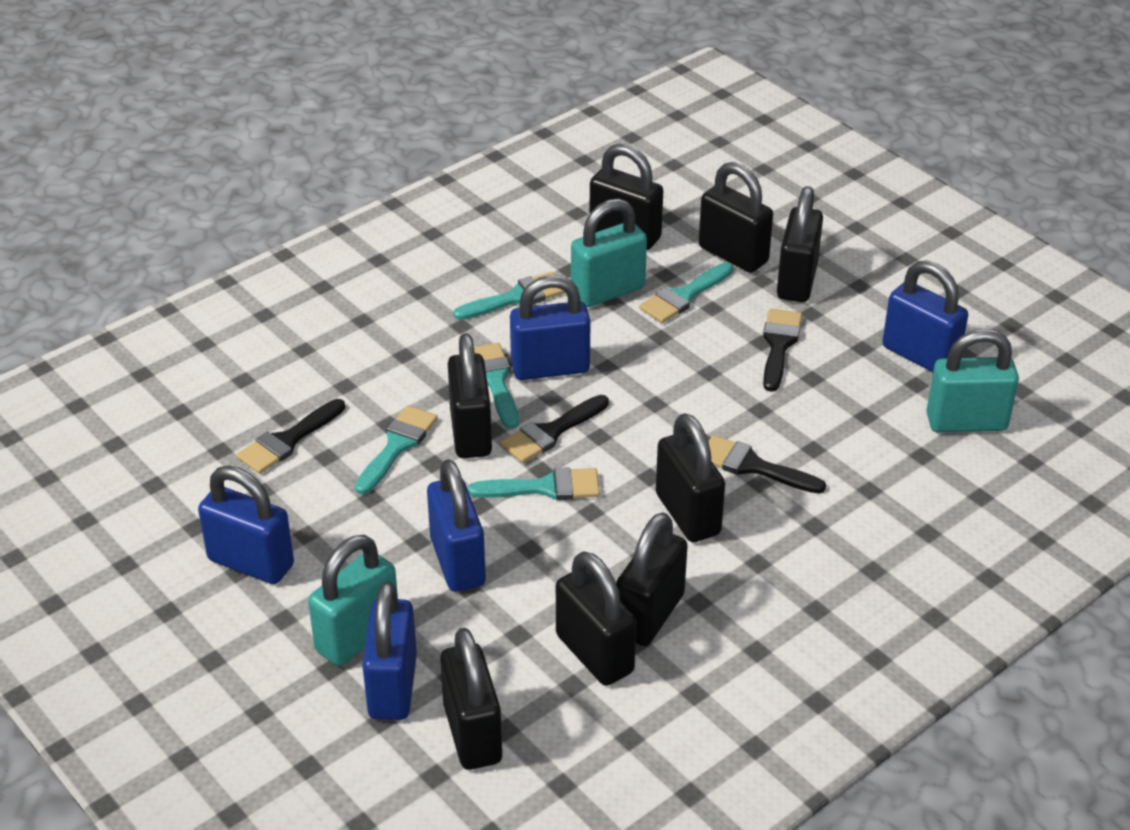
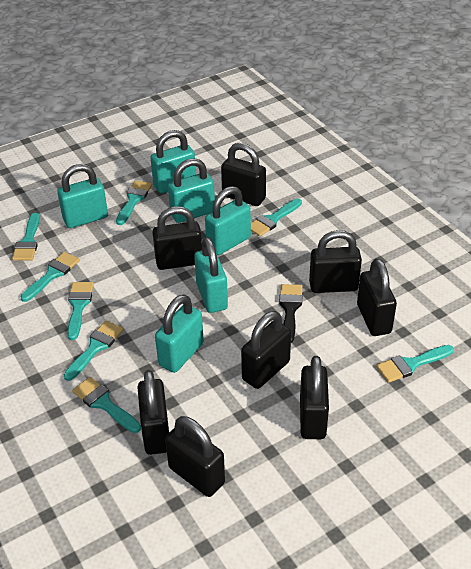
black brush: 4 -> 1
blue padlock: 5 -> 0
turquoise brush: 5 -> 8
turquoise padlock: 3 -> 6

